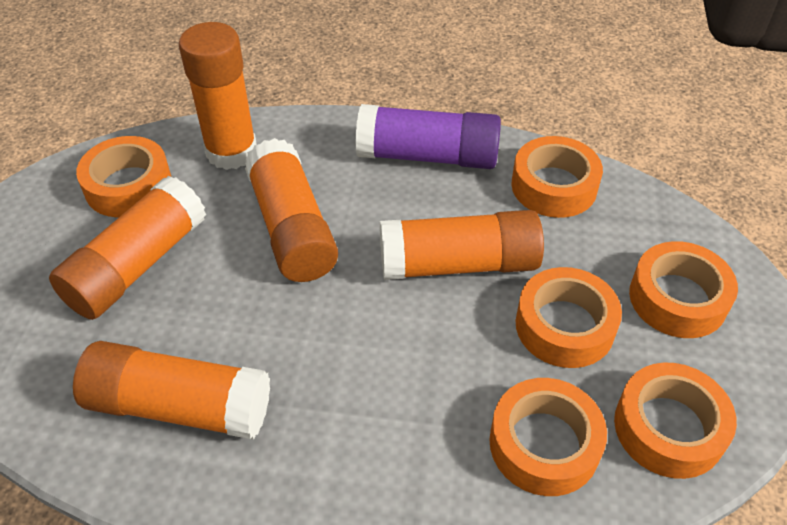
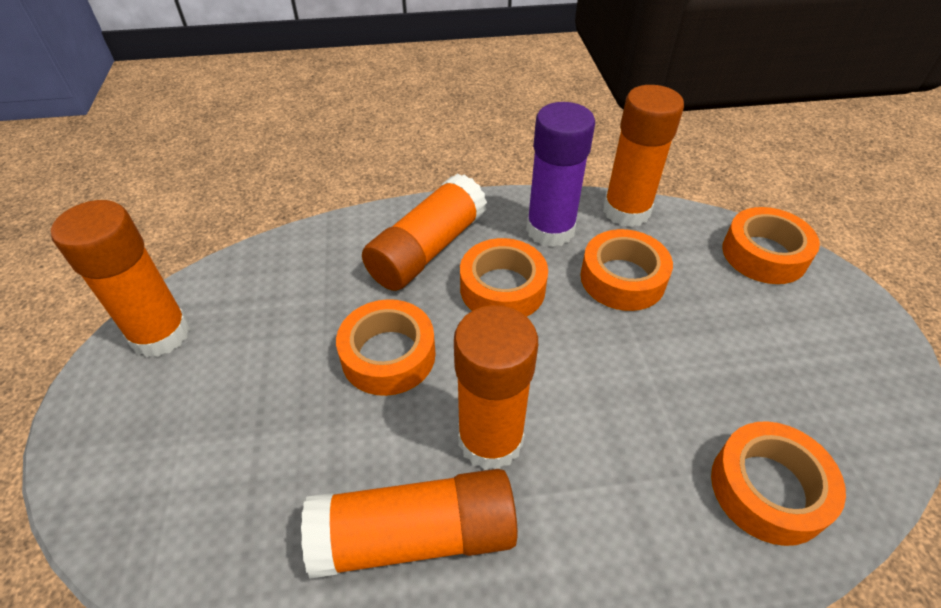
orange tape: 6 -> 5

